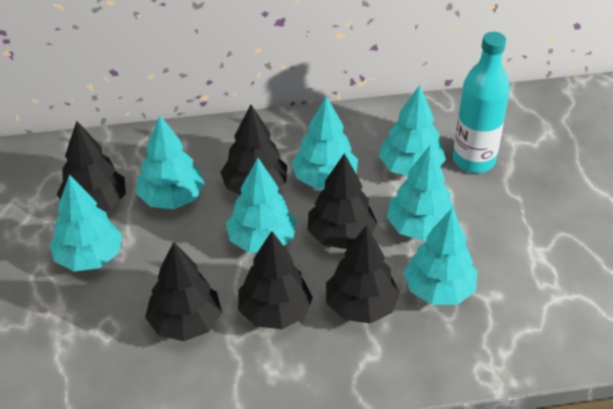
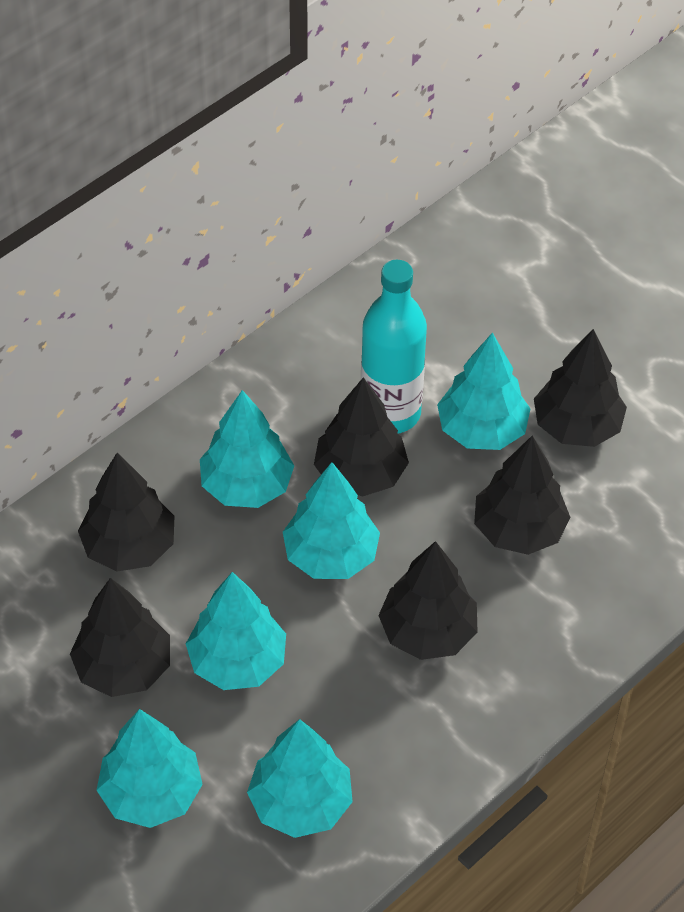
turquoise tree: 7 -> 6

